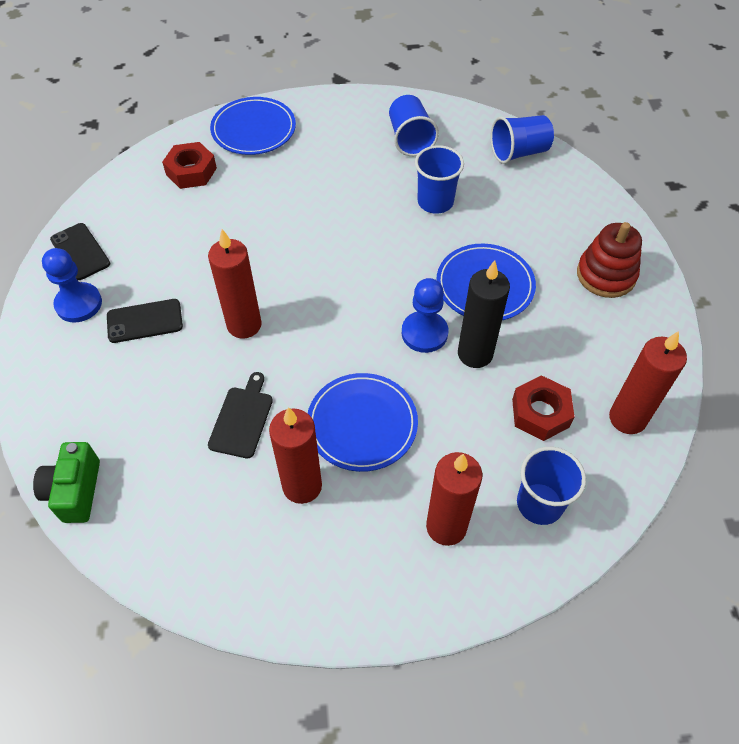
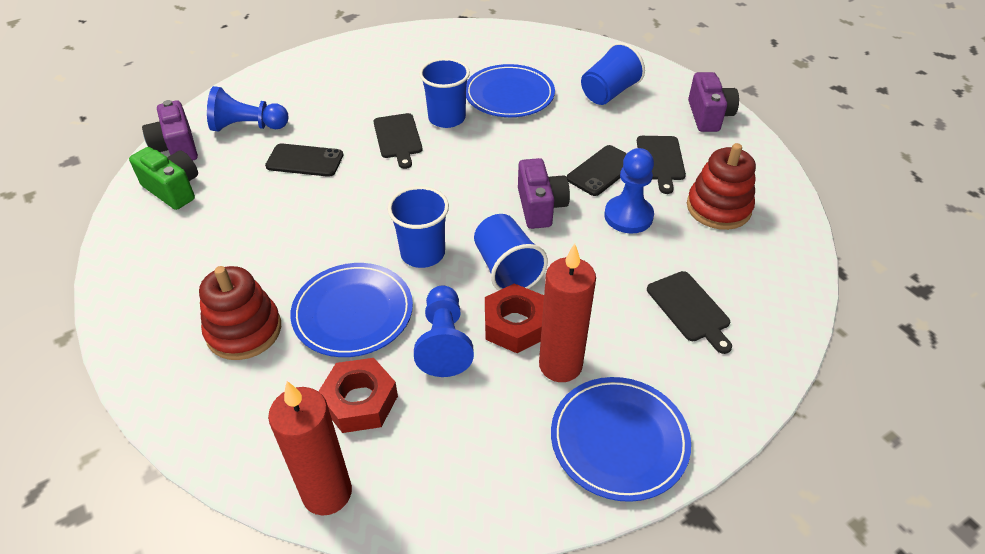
black candle: 1 -> 0
black cutting board: 1 -> 3
blue pawn: 2 -> 3
purple camera: 0 -> 3
red candle: 4 -> 2
red stacking toy: 1 -> 2

